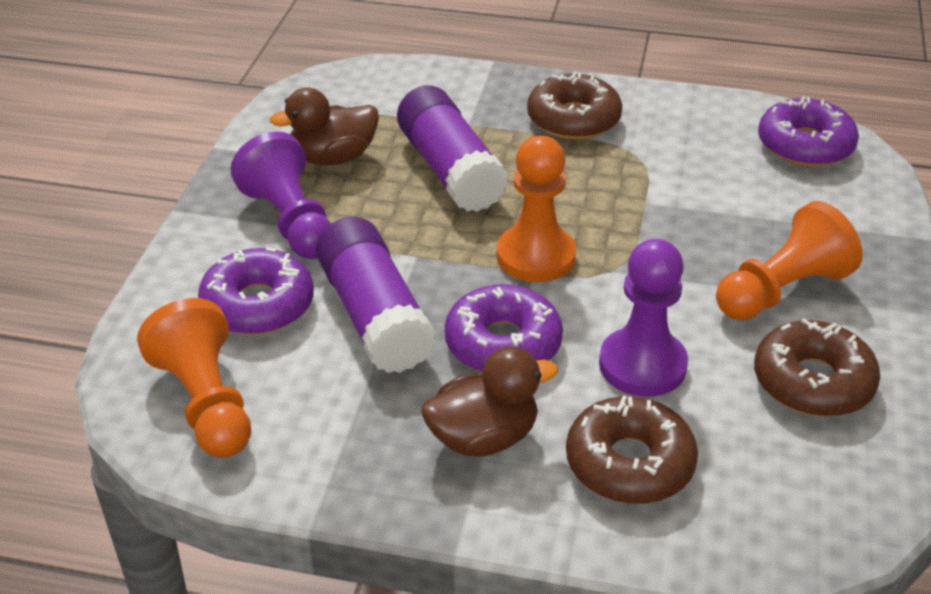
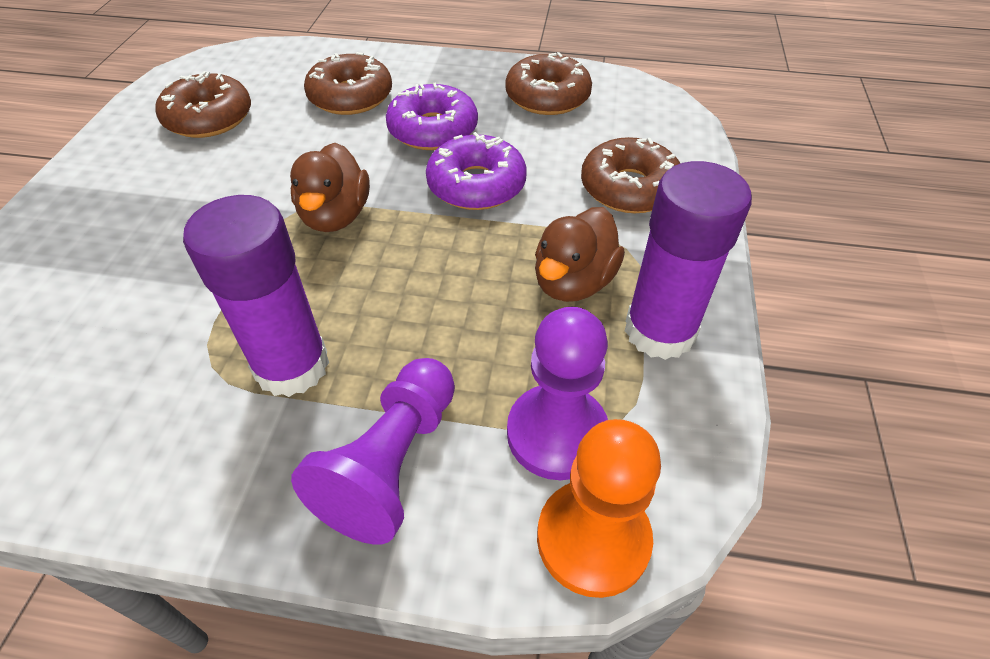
brown donut: 3 -> 4
orange pawn: 3 -> 1
purple donut: 3 -> 2

